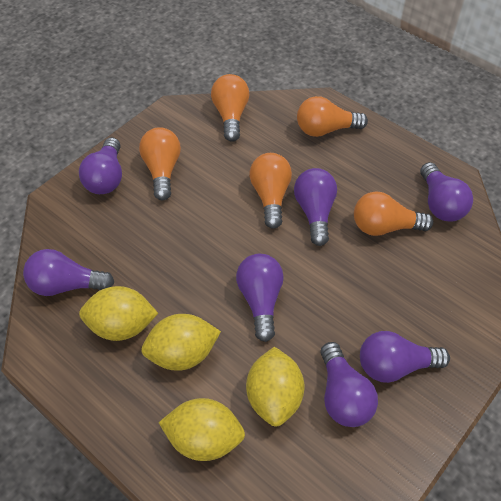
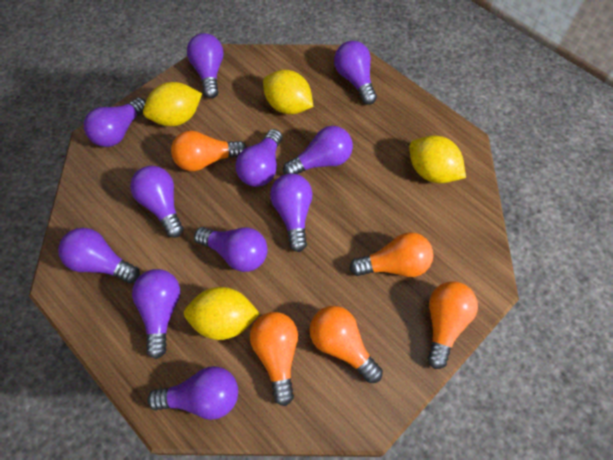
purple light bulb: 7 -> 11

